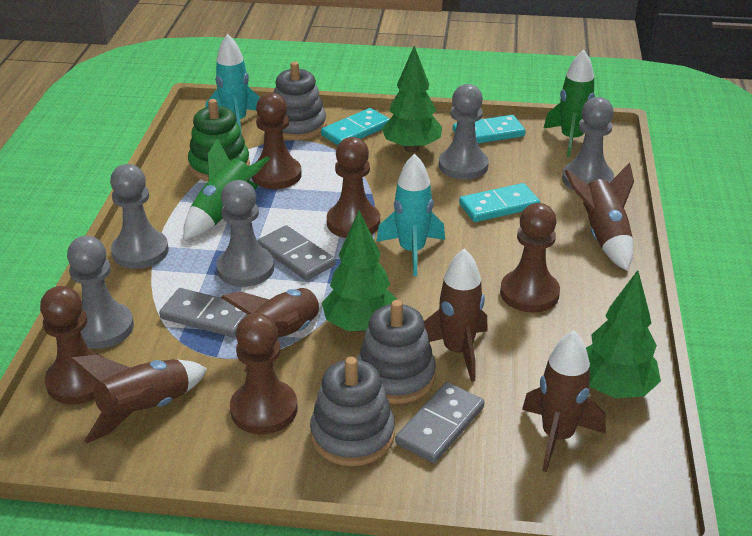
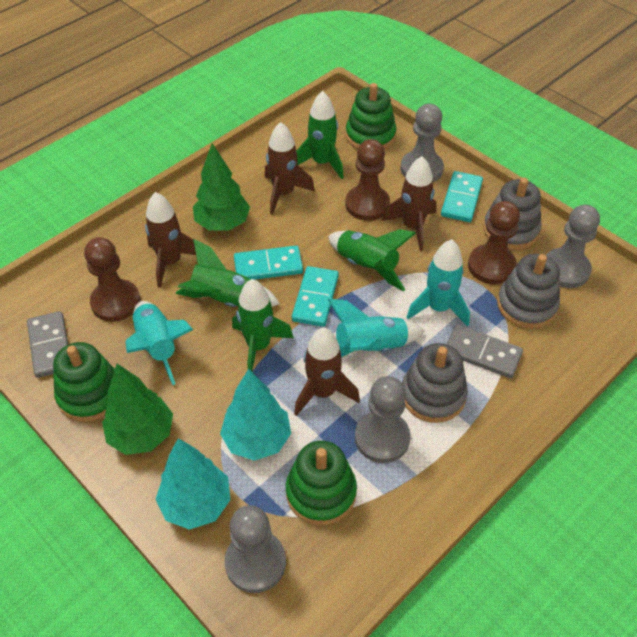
brown pawn: 5 -> 3
brown rocket: 5 -> 4
green rocket: 2 -> 4
green stacking toy: 1 -> 3
green tree: 3 -> 2
grey domino: 3 -> 2
grey pawn: 5 -> 4
turquoise rocket: 2 -> 3
turquoise tree: 0 -> 2

